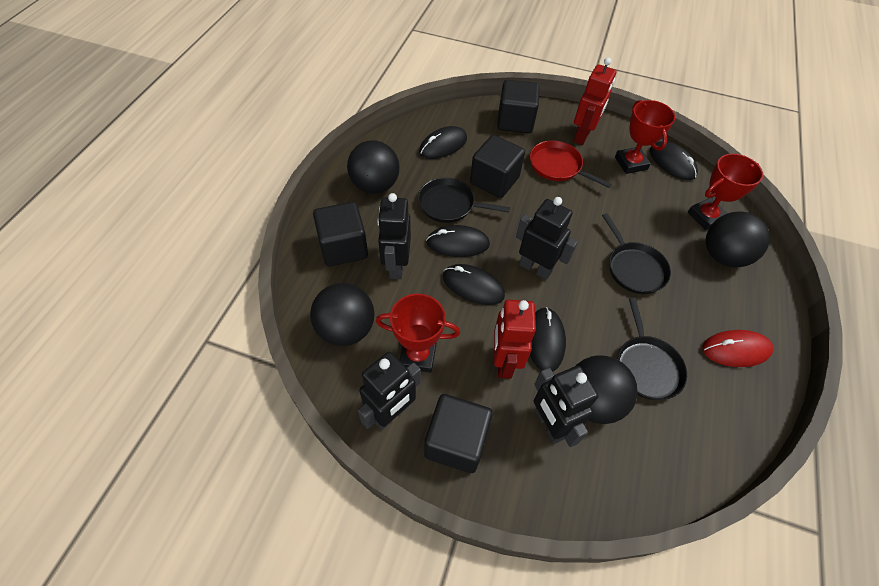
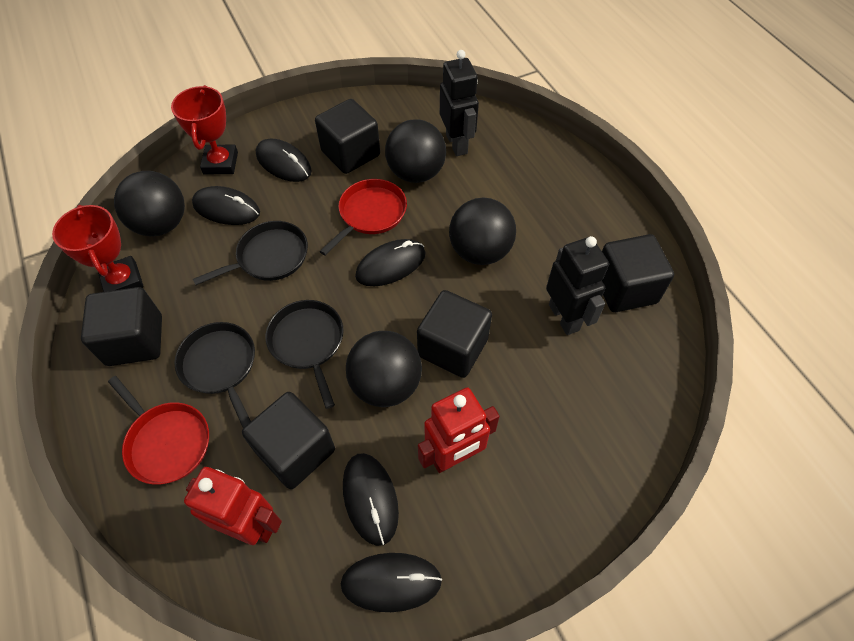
black cube: 4 -> 5
black robot: 4 -> 2
red mouse: 1 -> 0
red pan: 1 -> 2
red trophy: 3 -> 2

